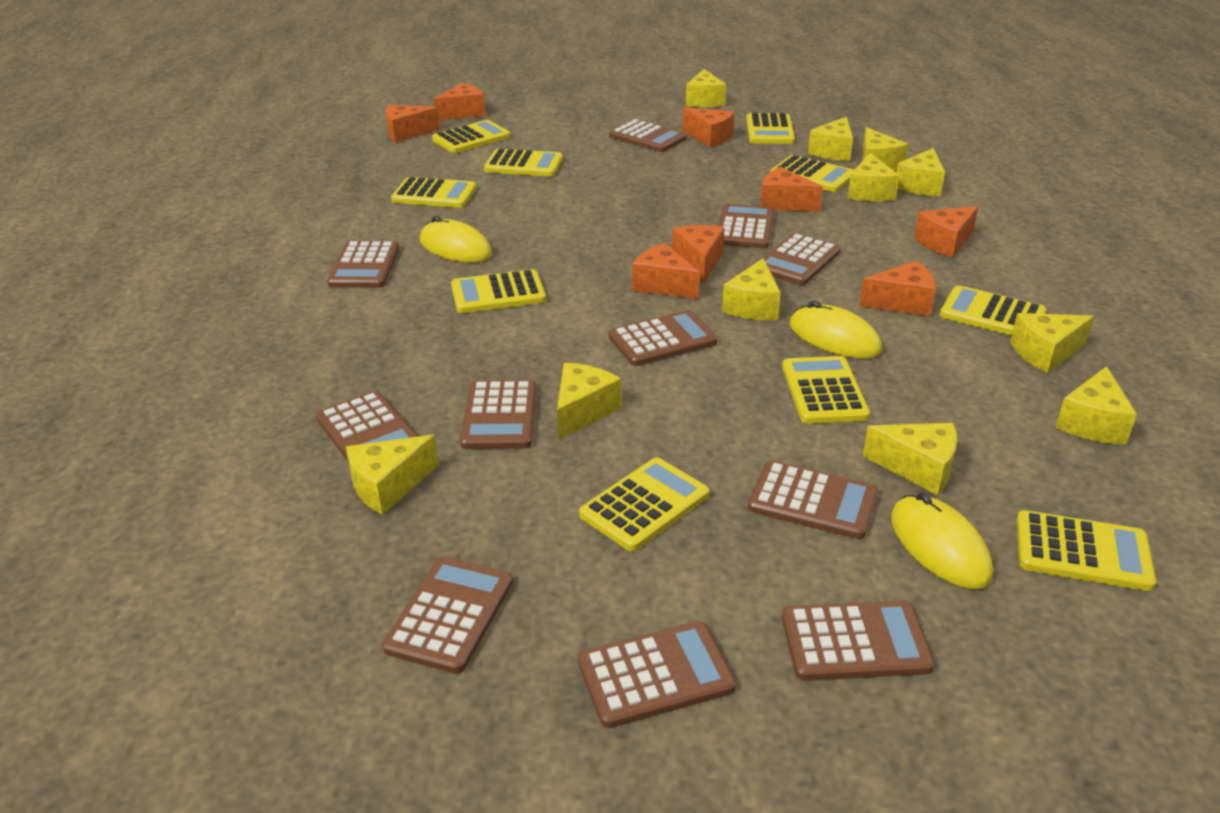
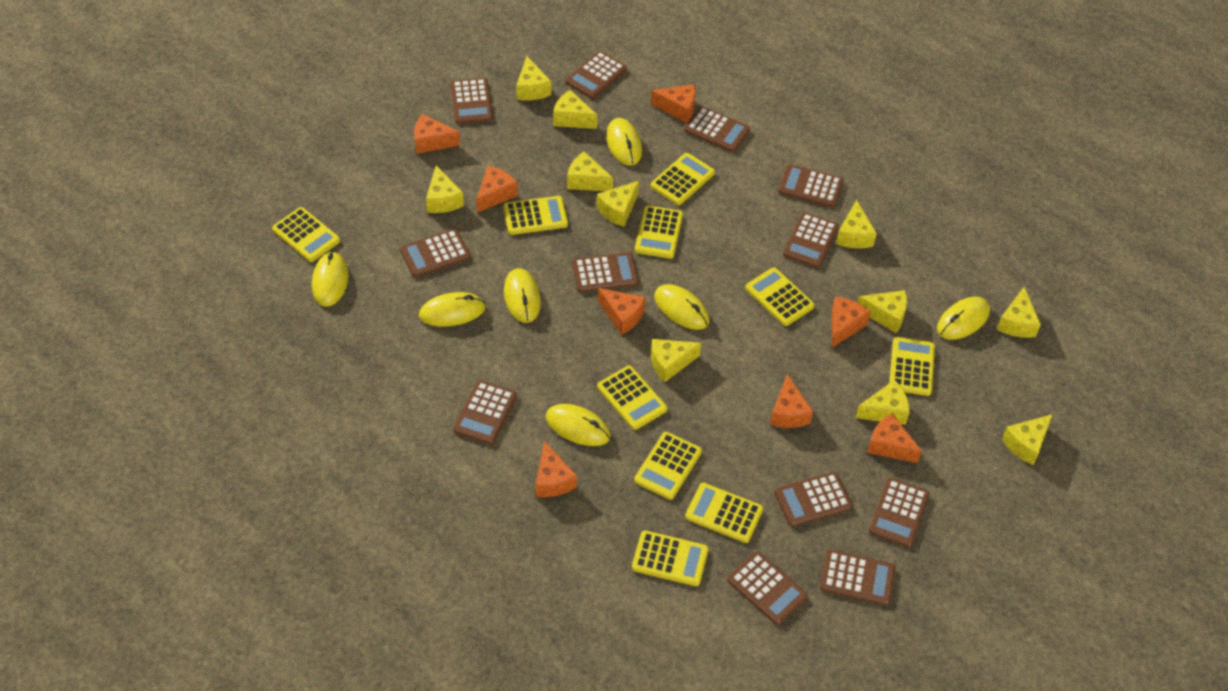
brown calculator: 11 -> 12
yellow mouse: 3 -> 7

